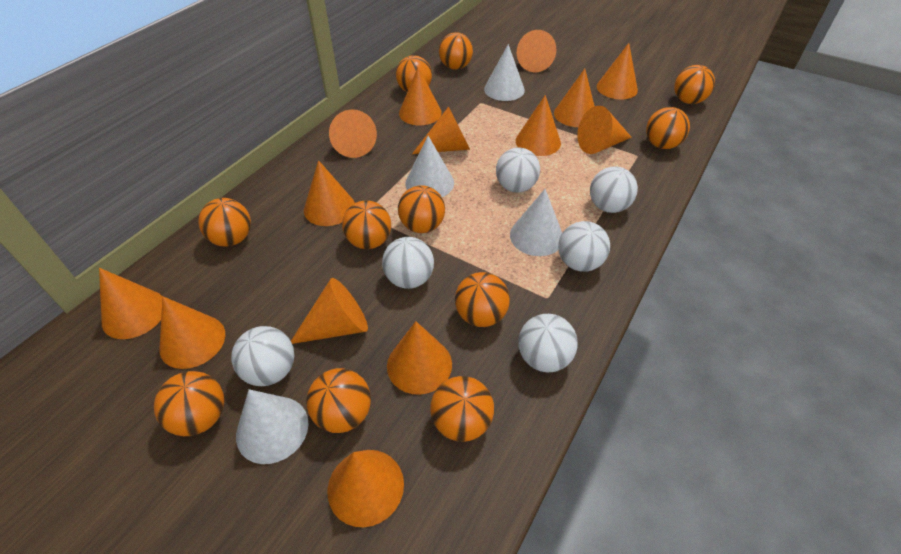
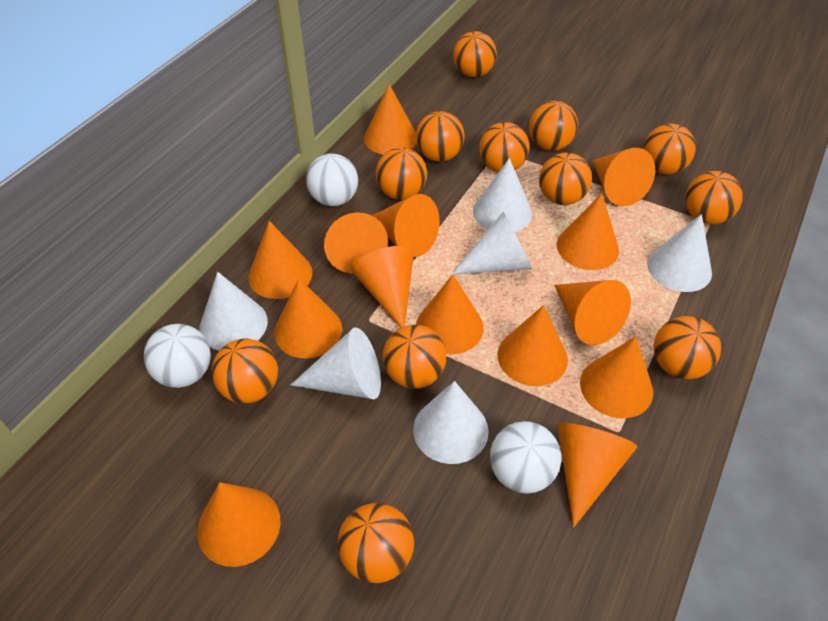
orange ball: 11 -> 12
white ball: 6 -> 3
white cone: 4 -> 6

